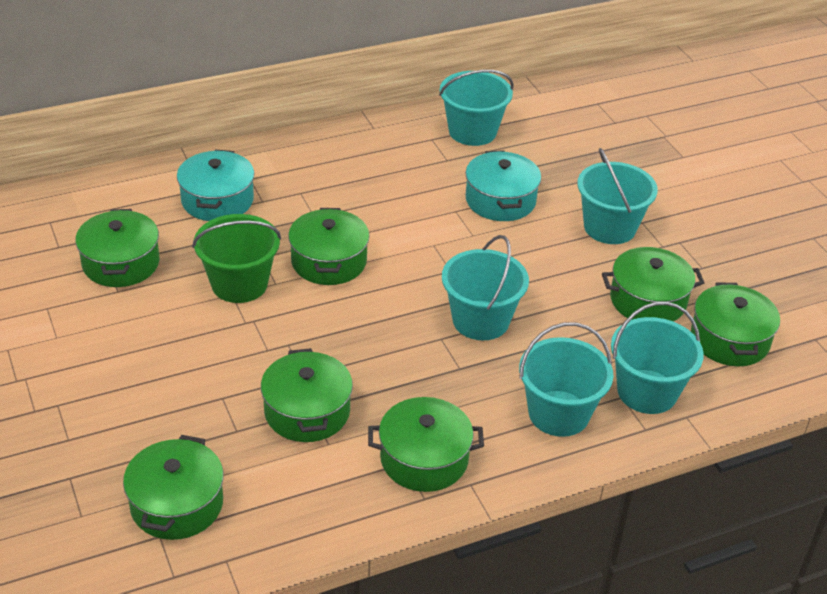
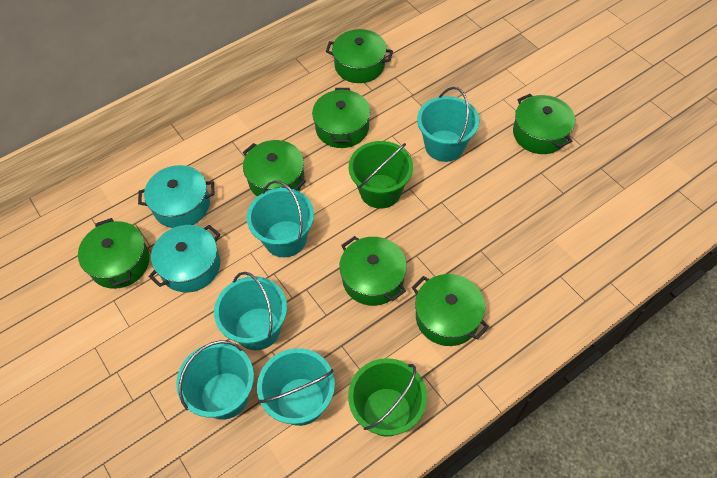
green bucket: 1 -> 2

